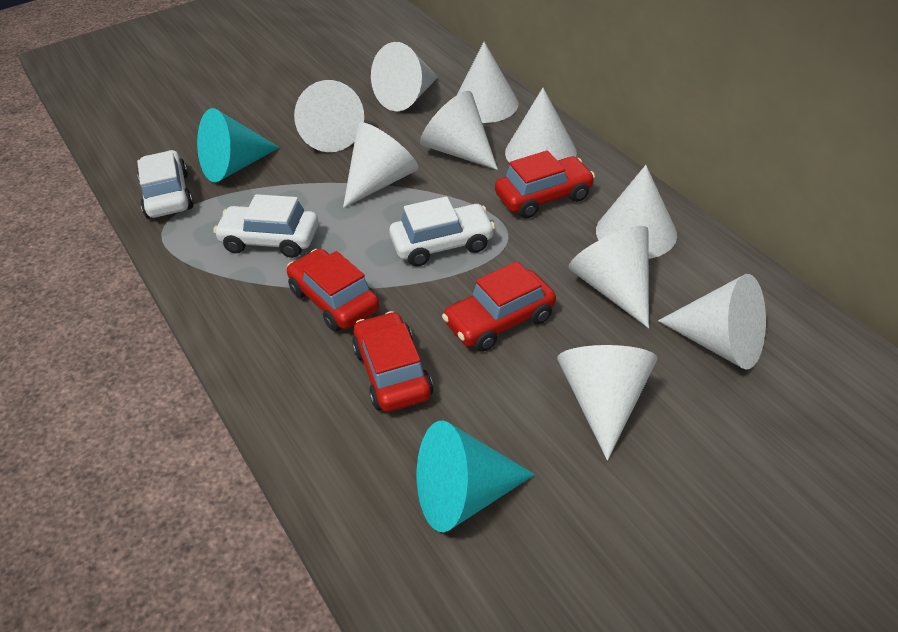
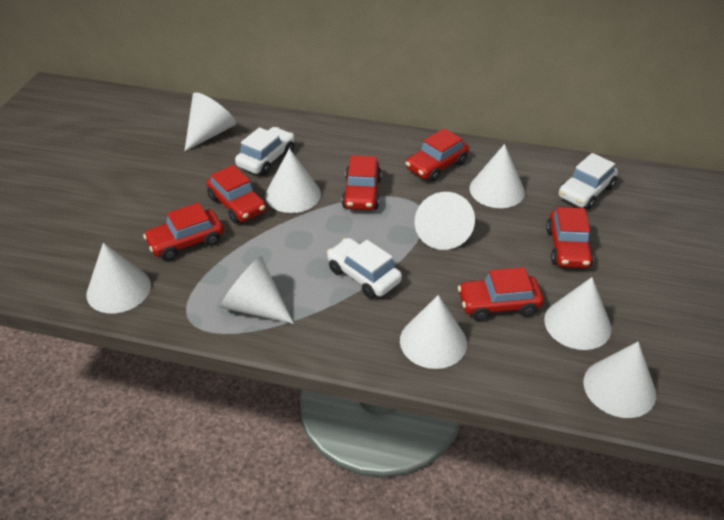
red car: 4 -> 6
turquoise cone: 2 -> 0
white cone: 10 -> 9

